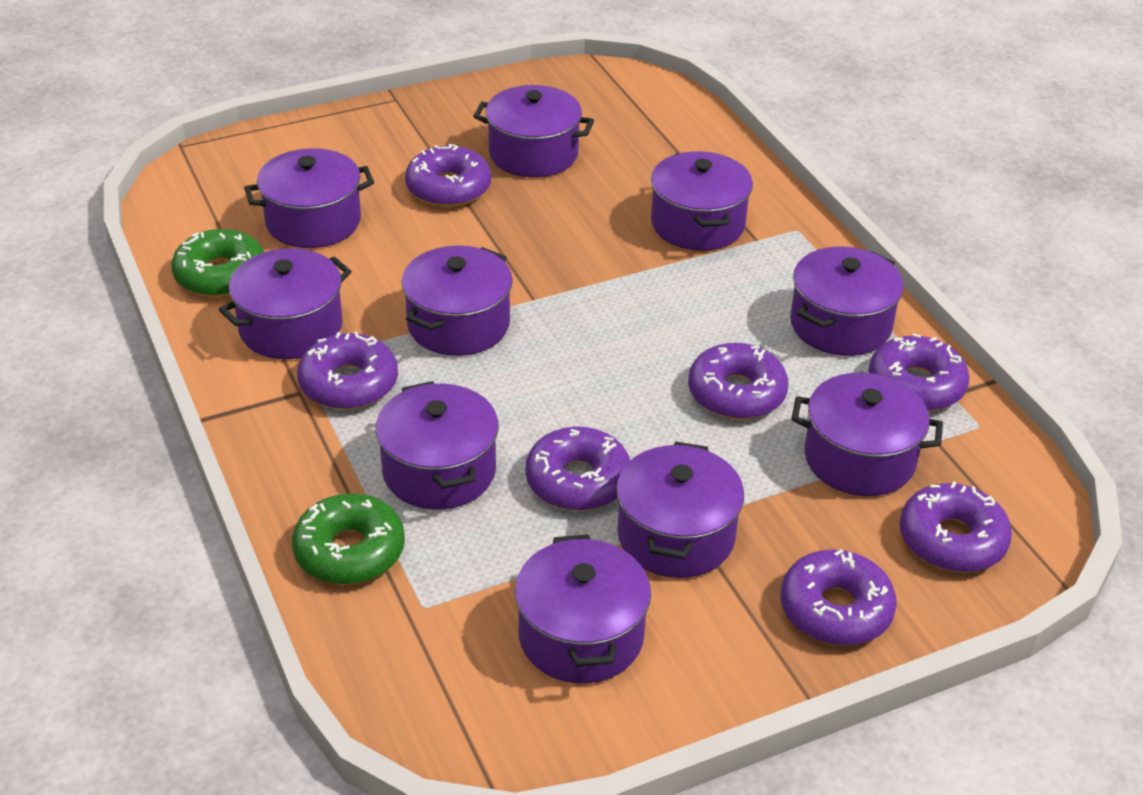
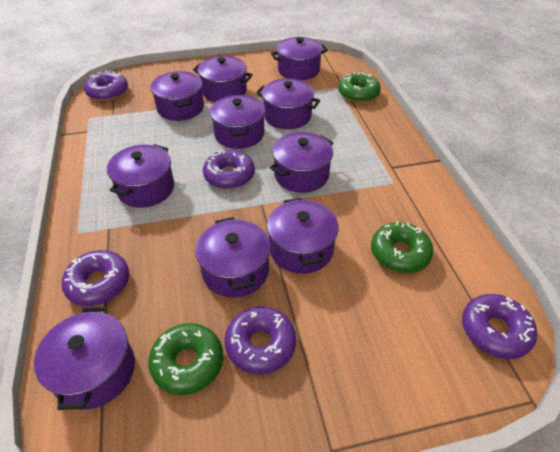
green donut: 2 -> 3
purple donut: 7 -> 5

